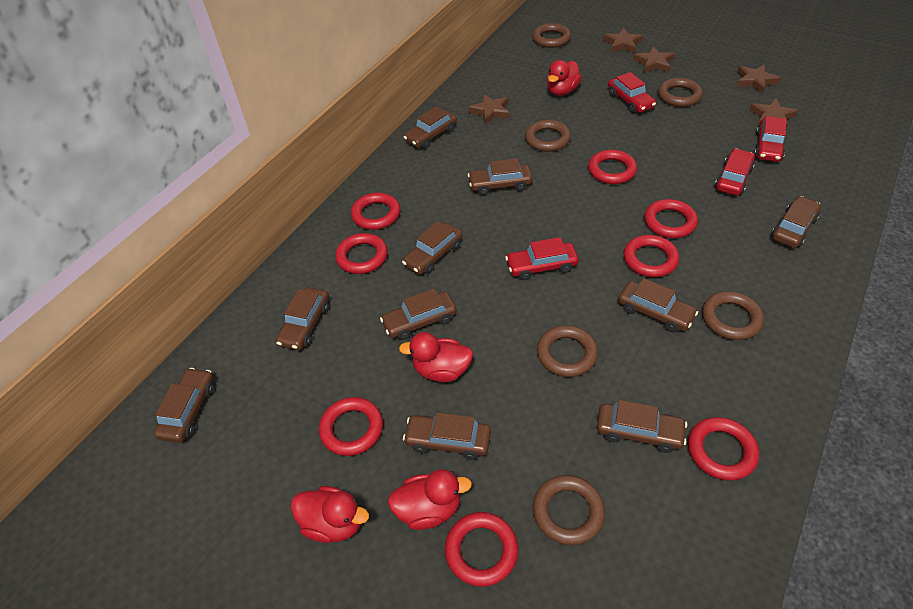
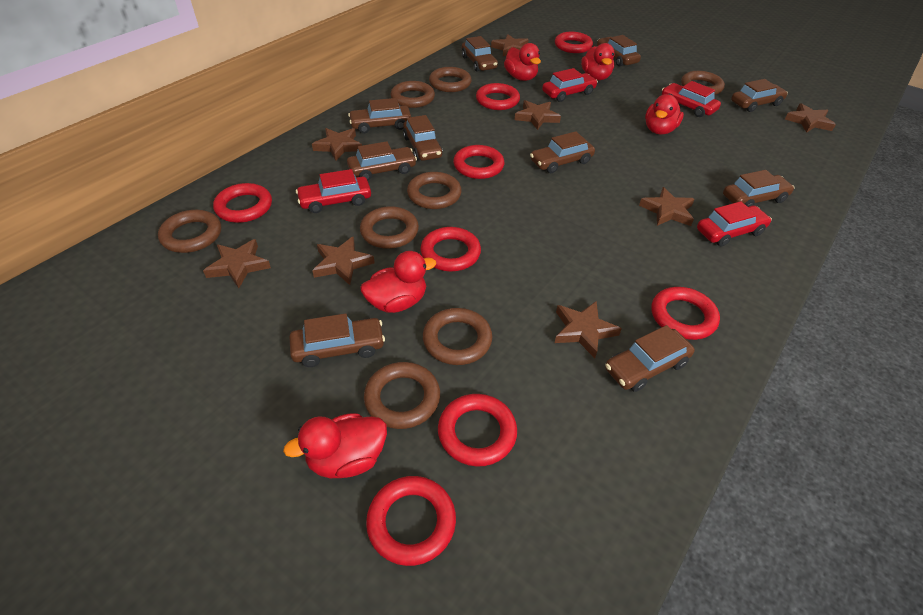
brown ring: 6 -> 8
brown star: 5 -> 8
red duck: 4 -> 5

